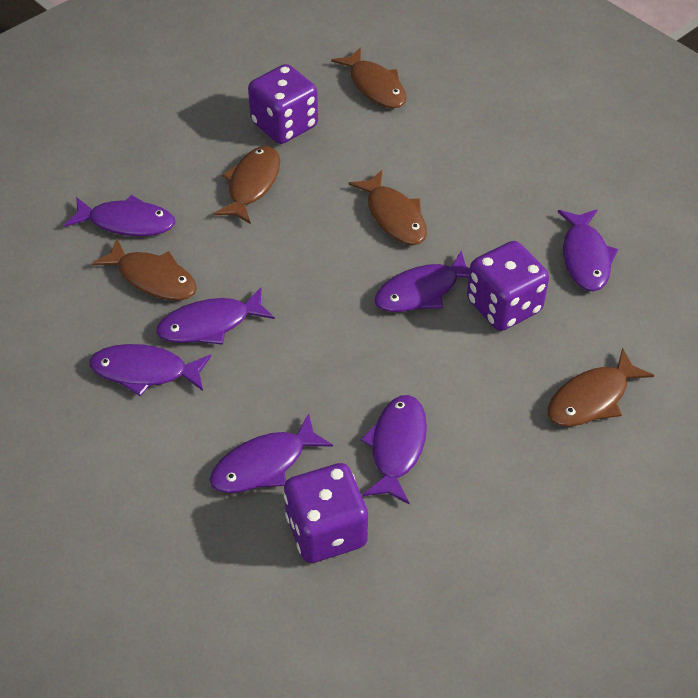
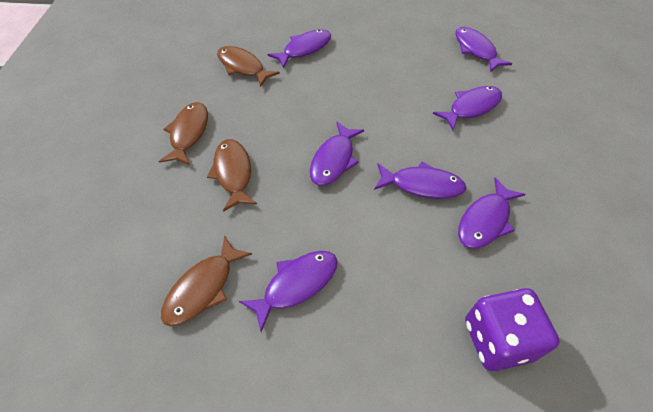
brown fish: 5 -> 4
purple dice: 3 -> 1

